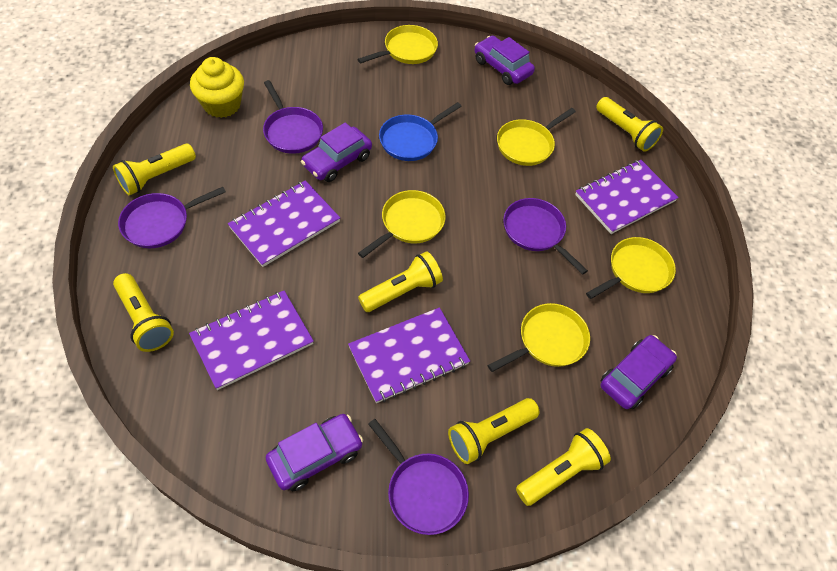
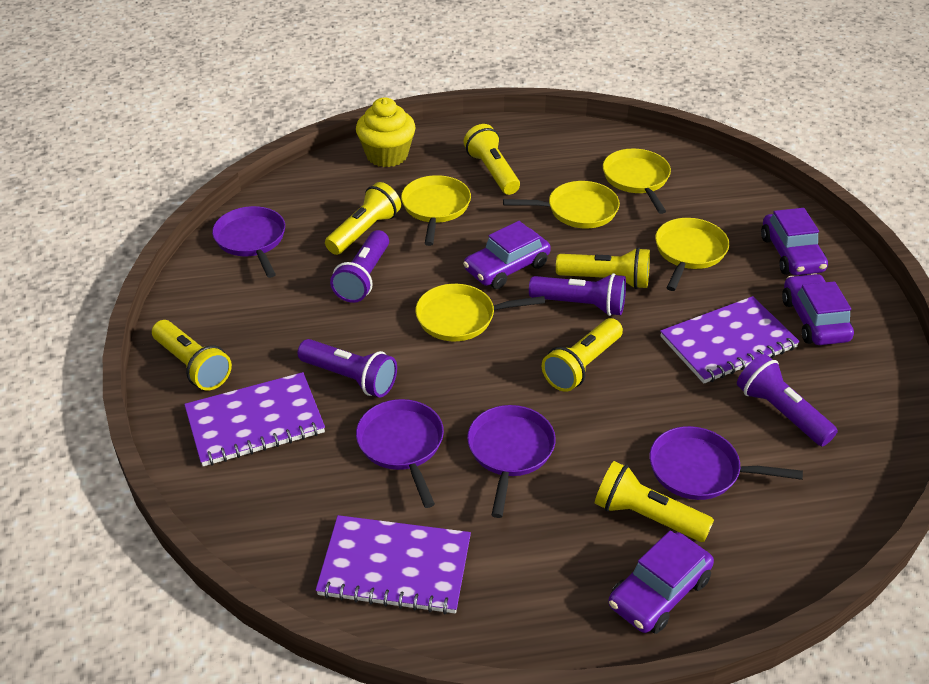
blue pan: 1 -> 0
purple flashlight: 0 -> 4
purple notebook: 4 -> 3

